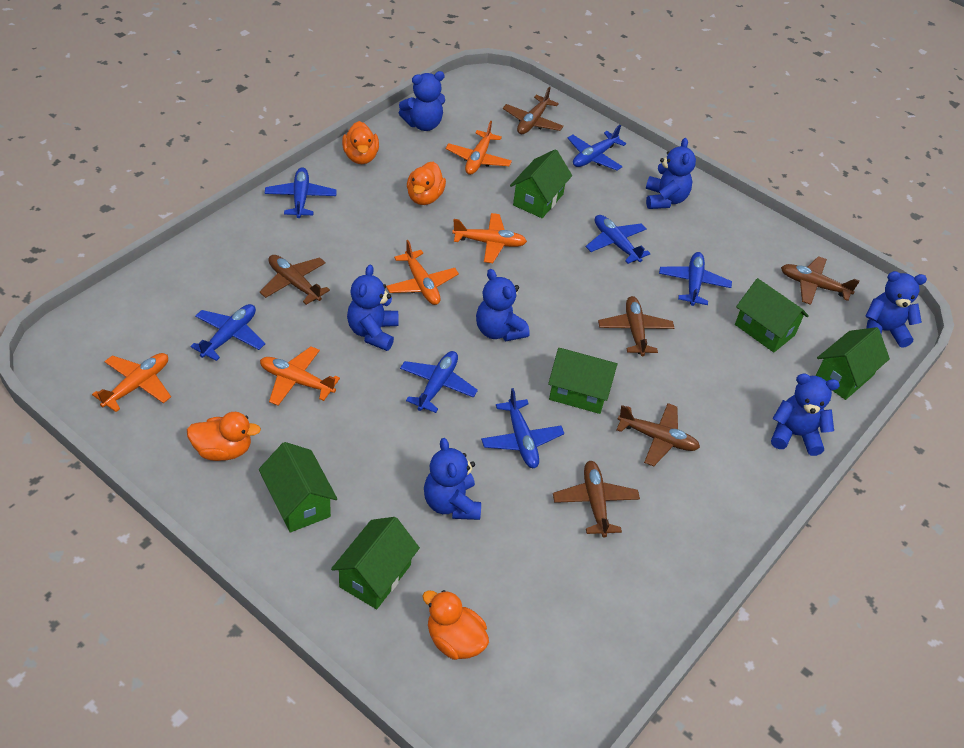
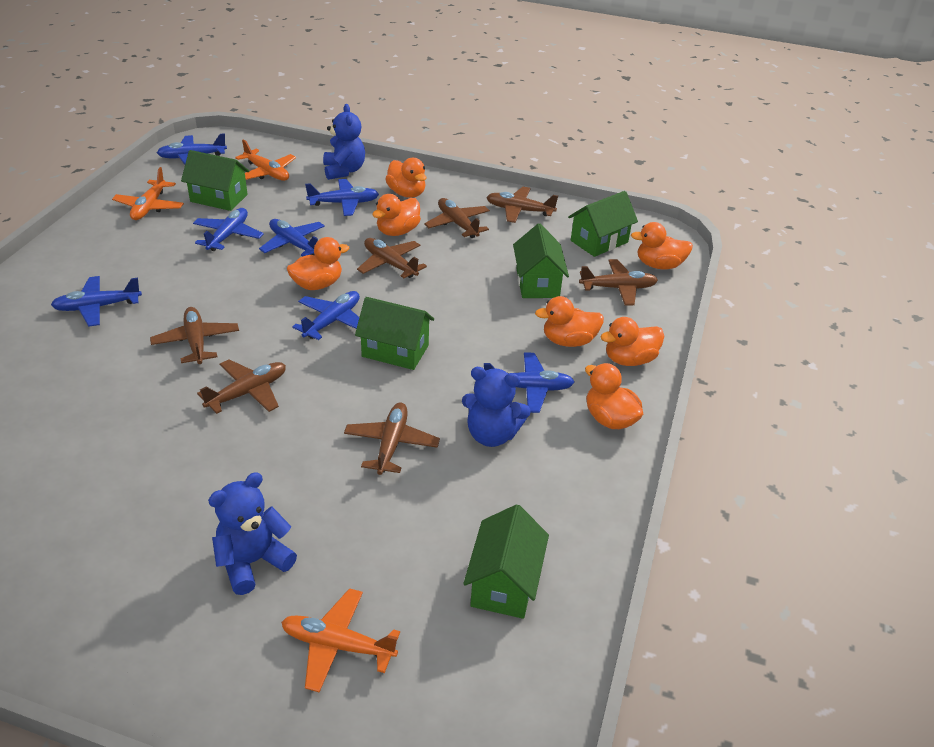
blue teddy bear: 7 -> 3
brown plane: 6 -> 7
green house: 6 -> 5
orange duck: 4 -> 7
orange plane: 5 -> 3

